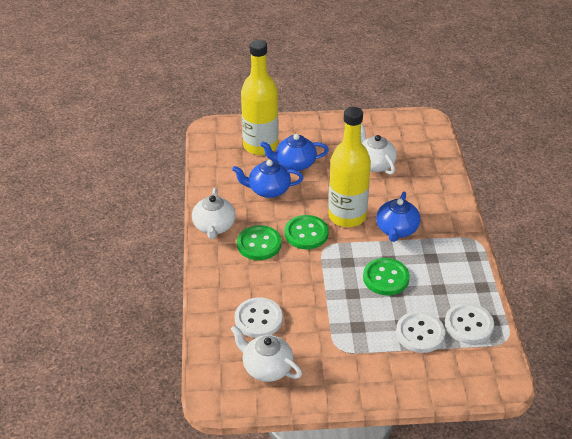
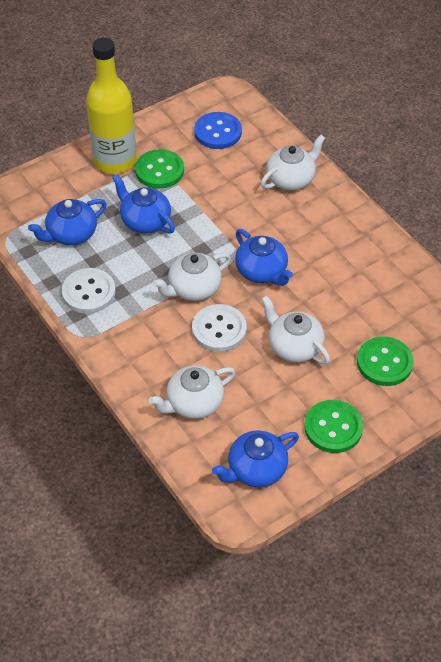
blue button: 0 -> 1
blue teapot: 3 -> 4
white button: 3 -> 2
white teapot: 3 -> 4
yellow bottle: 2 -> 1

